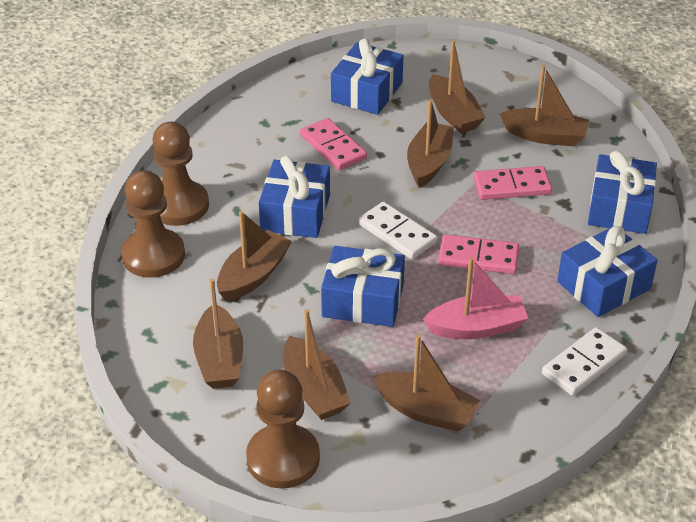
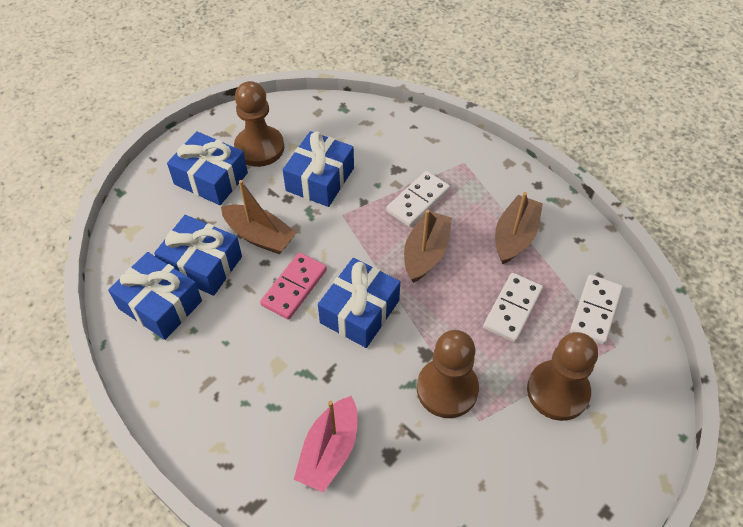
brown boat: 7 -> 3
pink domino: 3 -> 1
white domino: 2 -> 3

